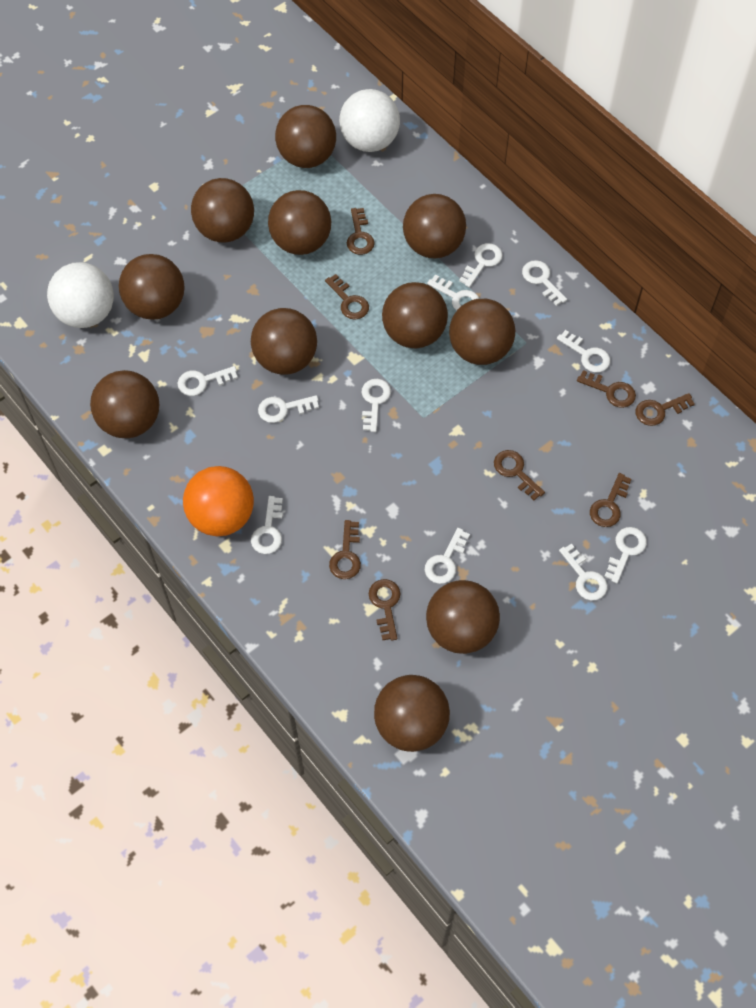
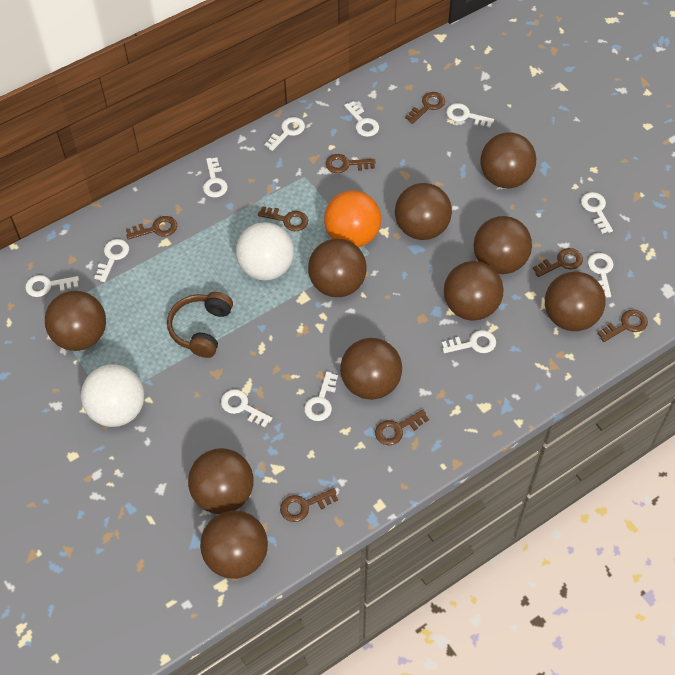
brown ball: 11 -> 10
brown headphones: 0 -> 1

